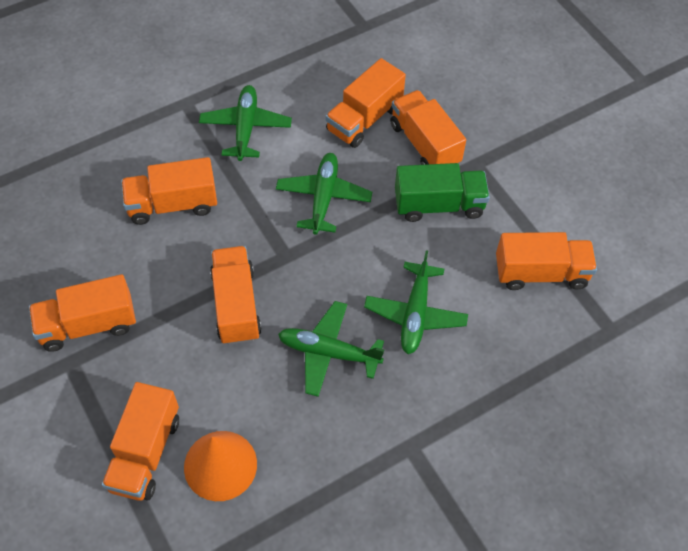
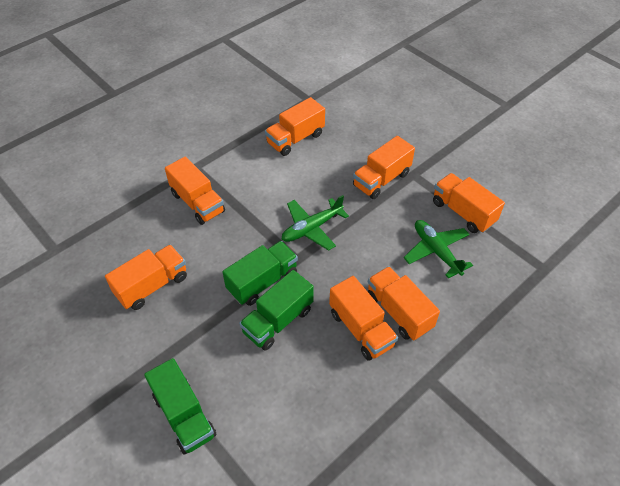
green plane: 4 -> 2
green truck: 1 -> 3
orange cone: 1 -> 0

